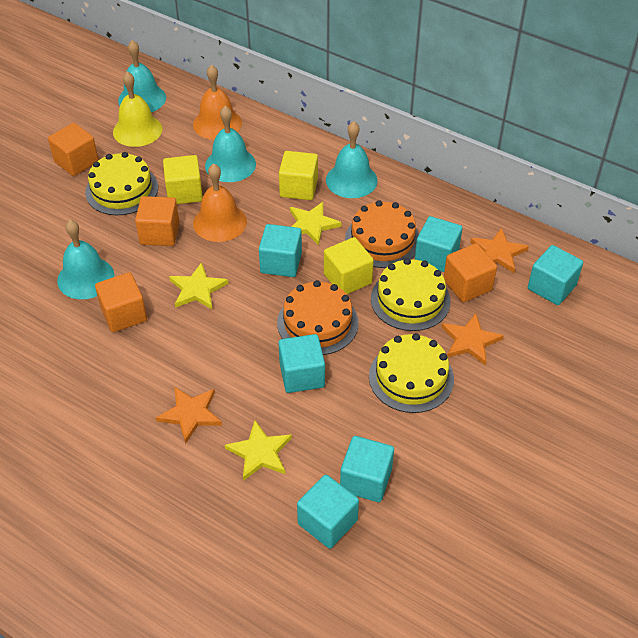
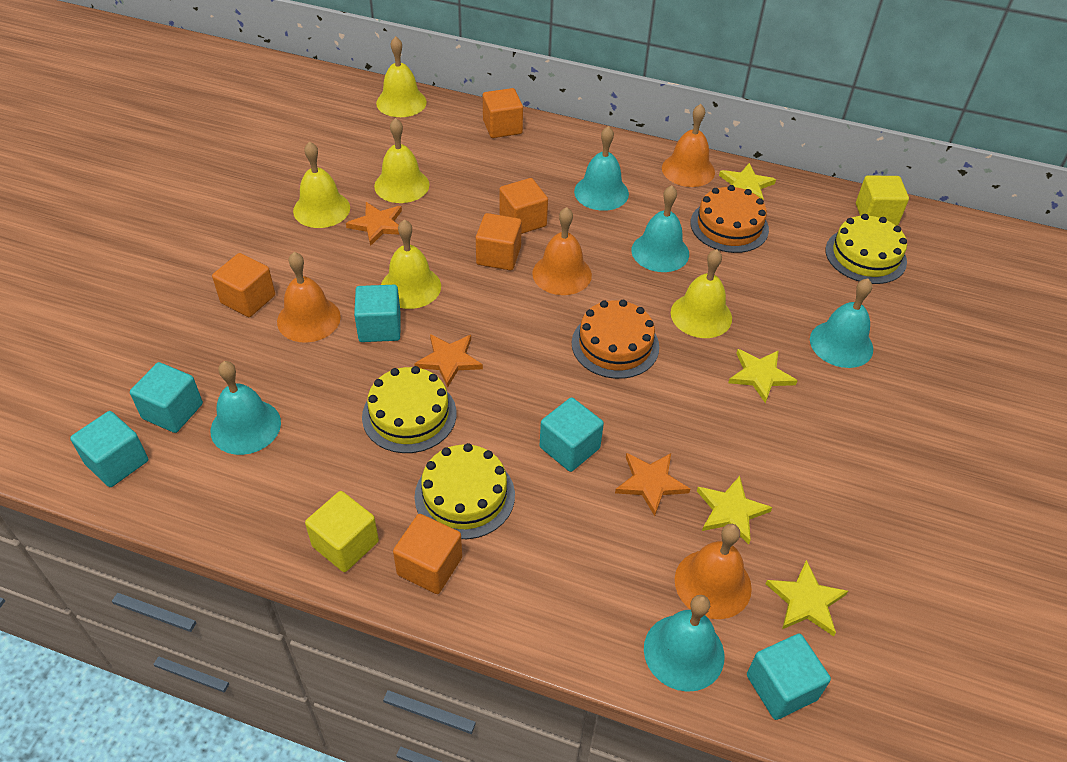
orange bell: 2 -> 4
orange cube: 4 -> 5
turquoise bell: 4 -> 5
turquoise cube: 6 -> 5
yellow bell: 1 -> 5
yellow cube: 3 -> 2
yellow star: 3 -> 4

